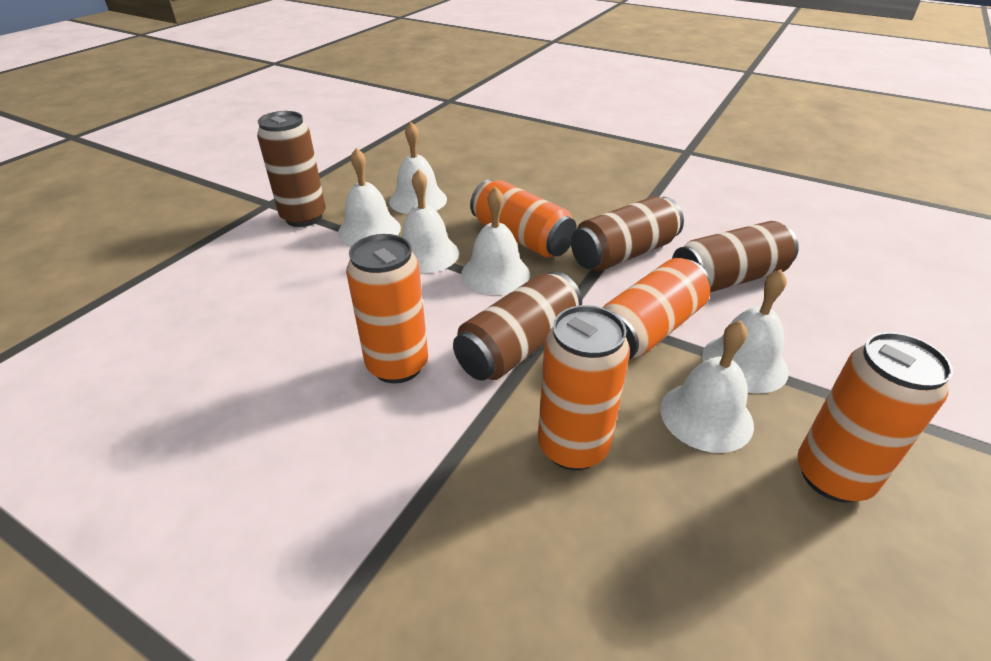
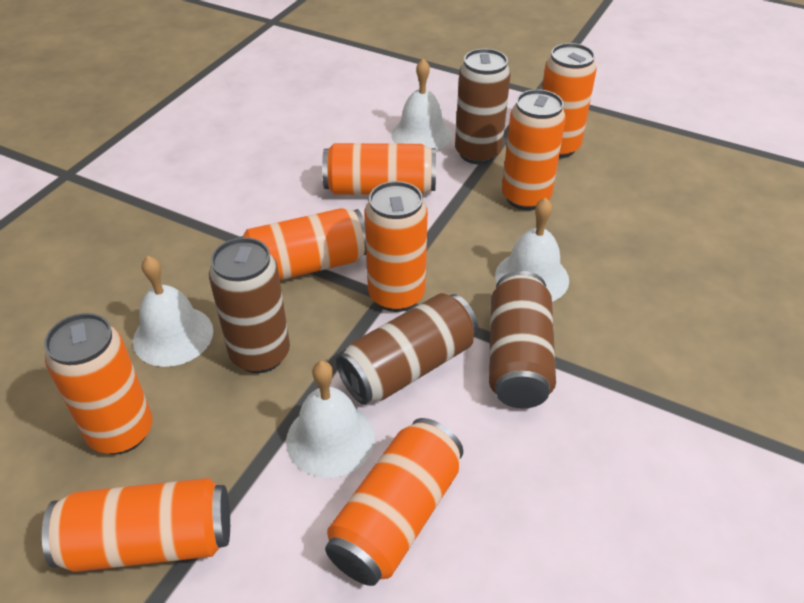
orange can: 5 -> 8
white bell: 6 -> 4

